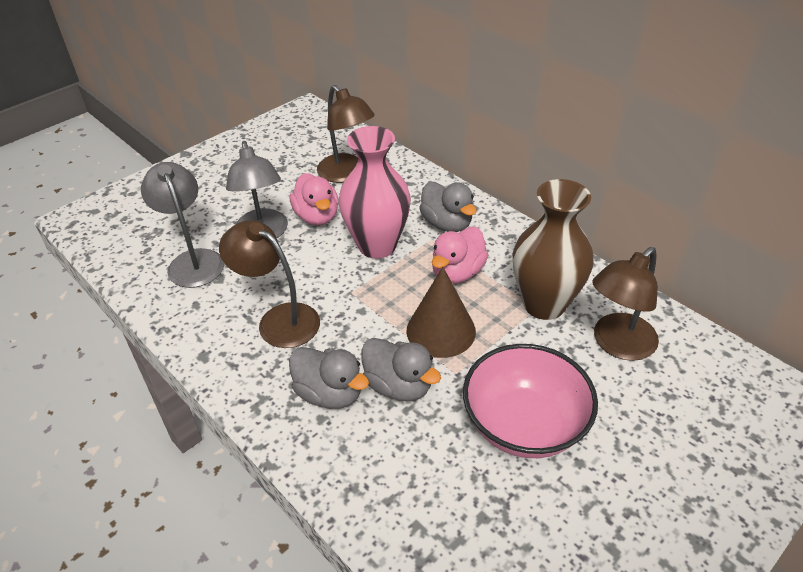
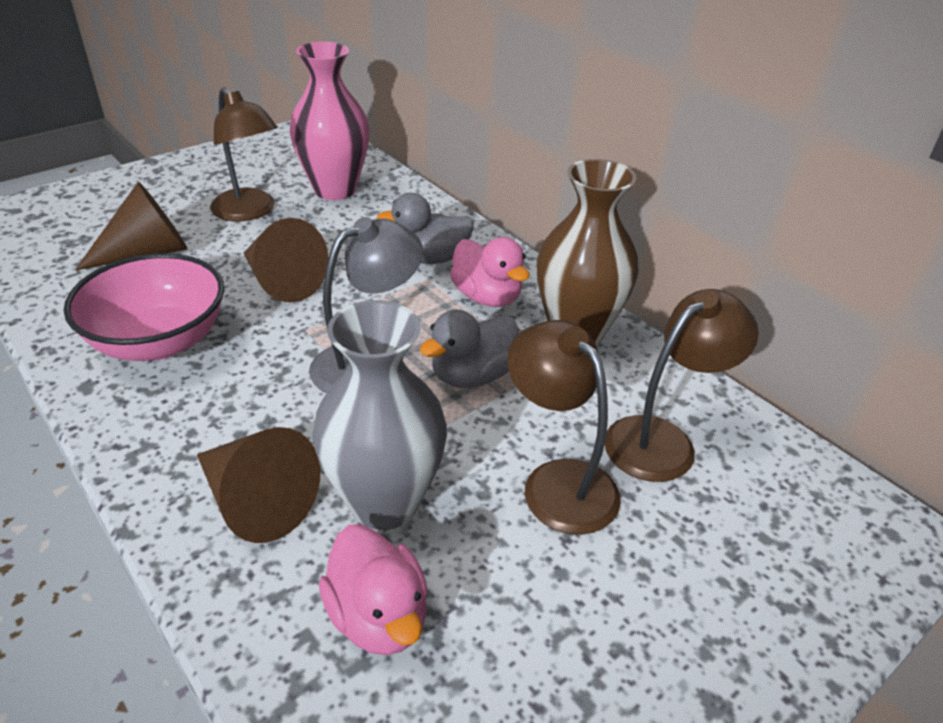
brown cone: 1 -> 3
grey duck: 3 -> 2
grey lamp: 2 -> 1
grey vase: 0 -> 1

